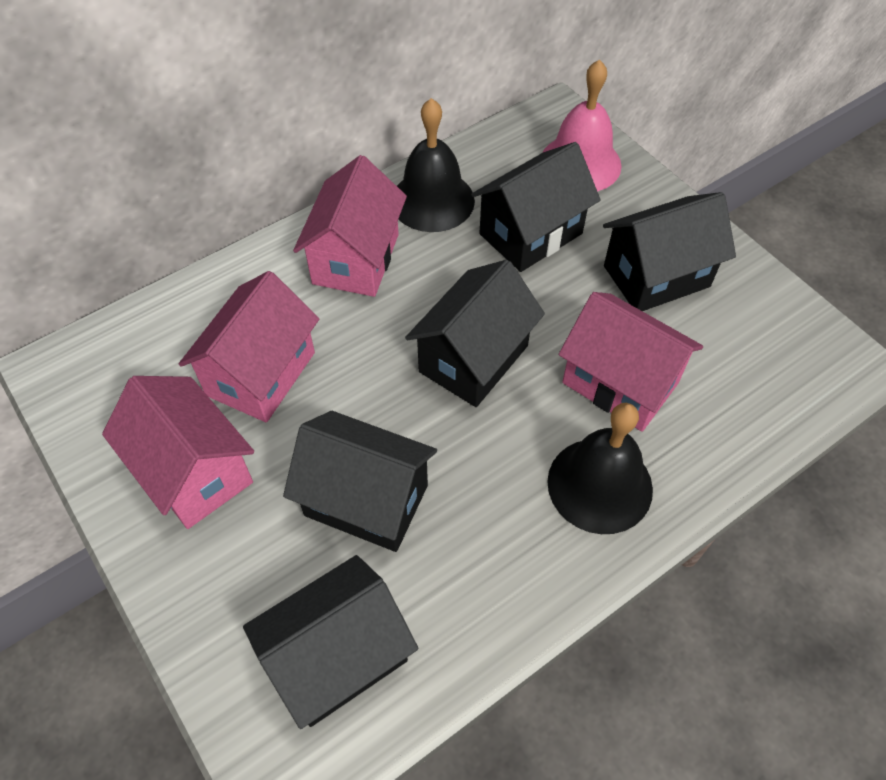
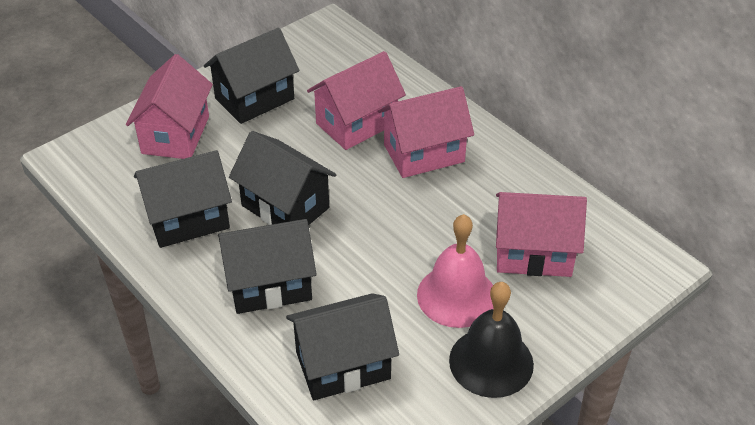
black bell: 2 -> 1

